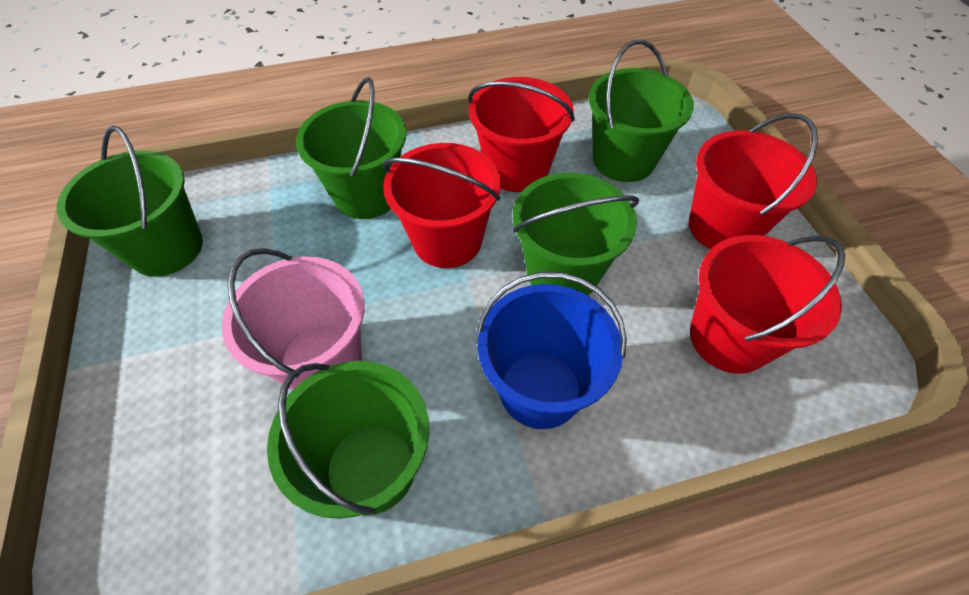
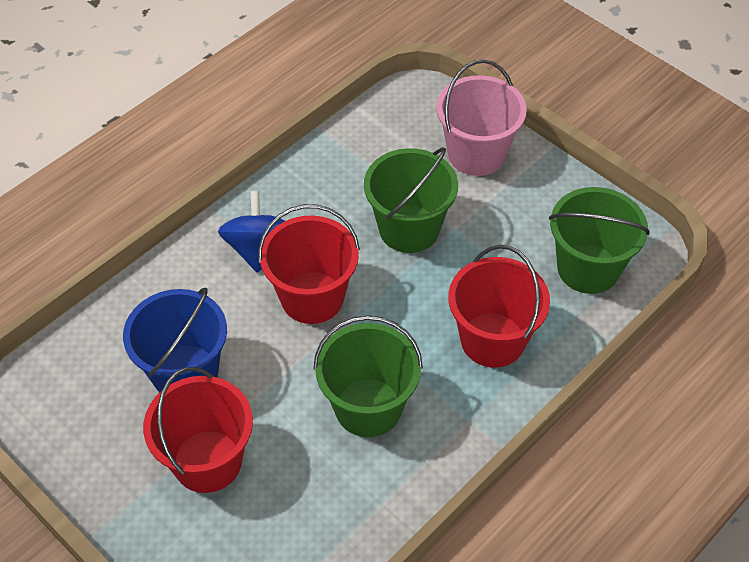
blue spinning top: 0 -> 1
green bucket: 5 -> 3
red bucket: 4 -> 3

